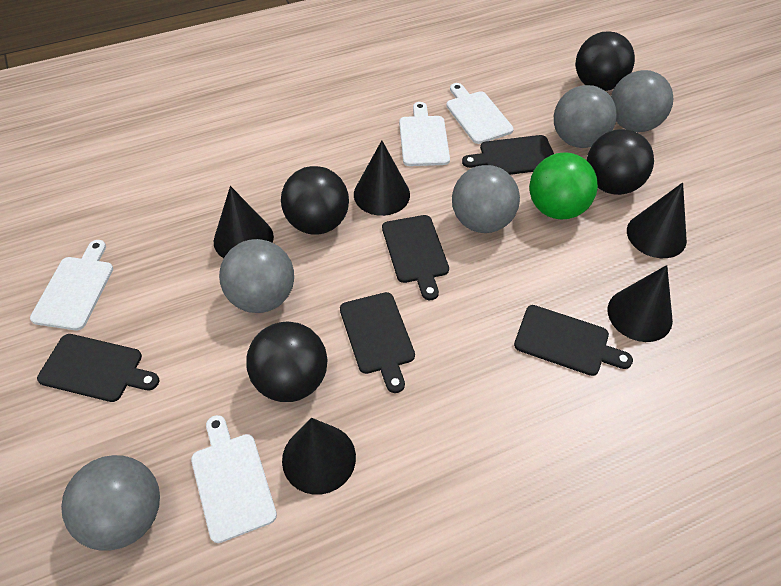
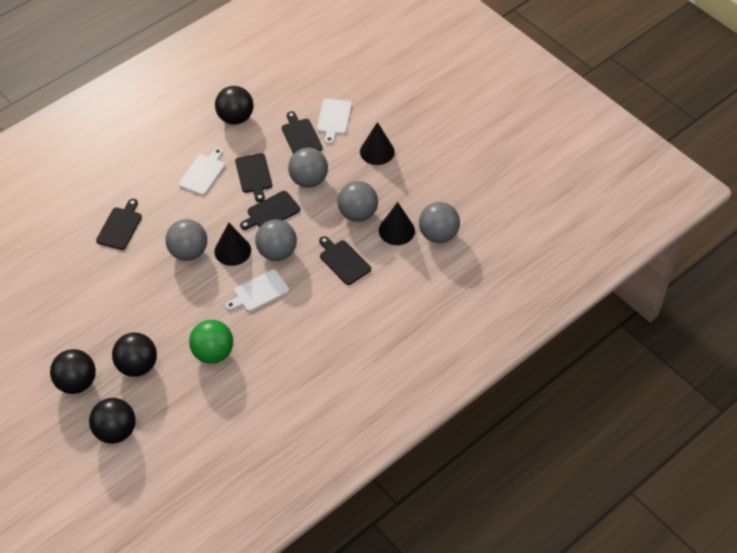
black cone: 5 -> 3
white cutting board: 4 -> 3

